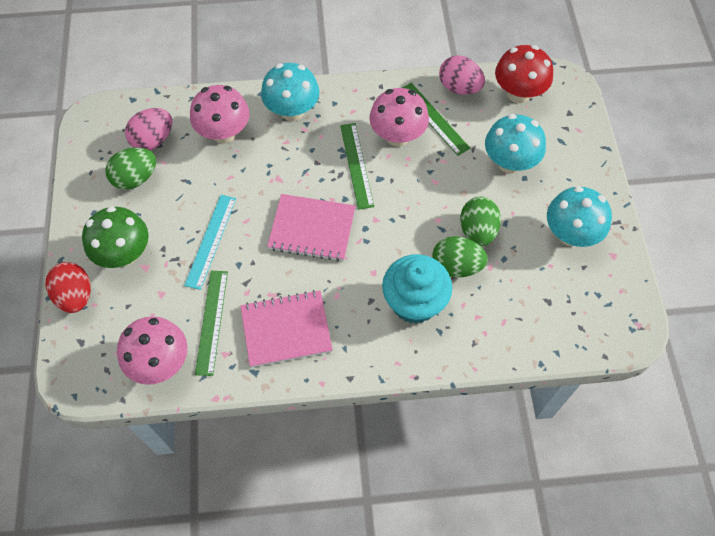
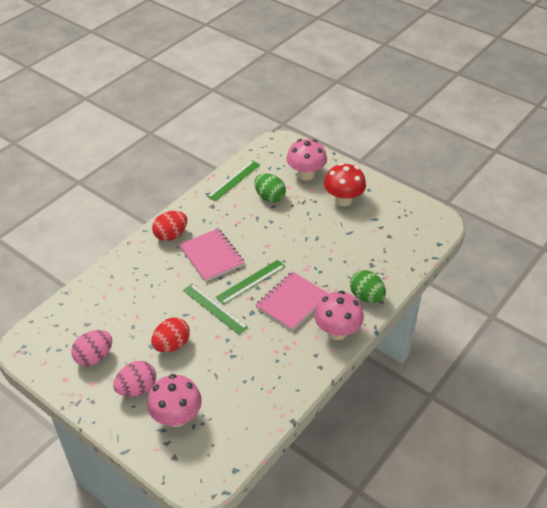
green egg: 3 -> 2
green mushroom: 1 -> 0
red egg: 1 -> 2
turquoise cupcake: 1 -> 0
turquoise mushroom: 3 -> 0
turquoise ruler: 1 -> 0

